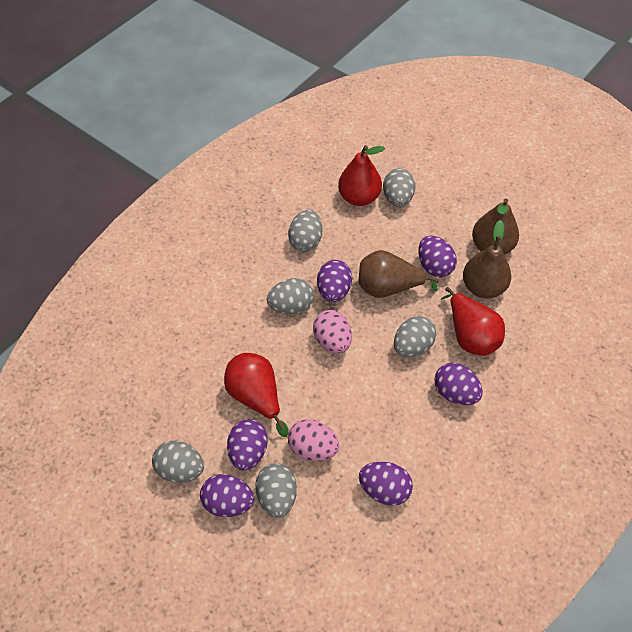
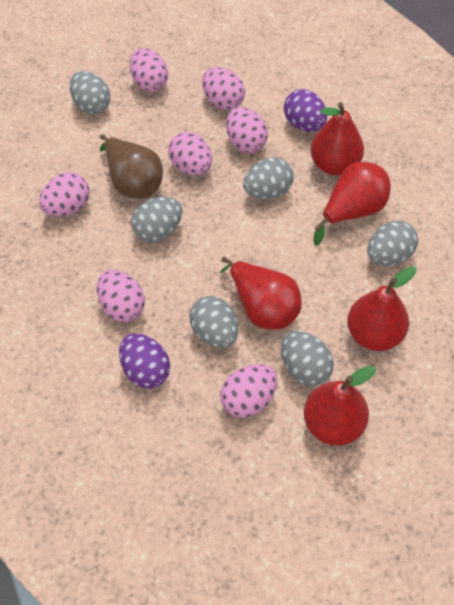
brown pear: 3 -> 1
pink egg: 2 -> 7
purple egg: 6 -> 2
red pear: 3 -> 5

